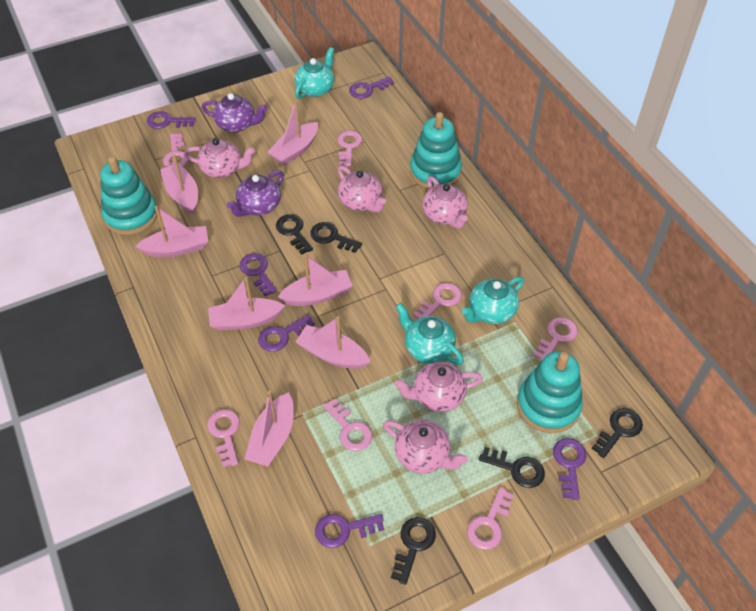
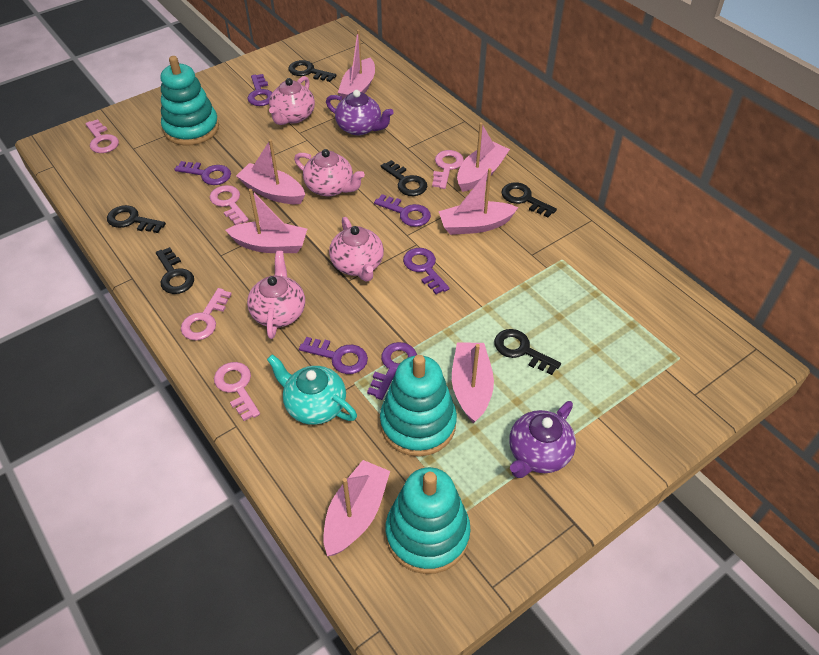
black key: 5 -> 6
pink key: 7 -> 5
pink teapot: 5 -> 4
turquoise teapot: 3 -> 1

